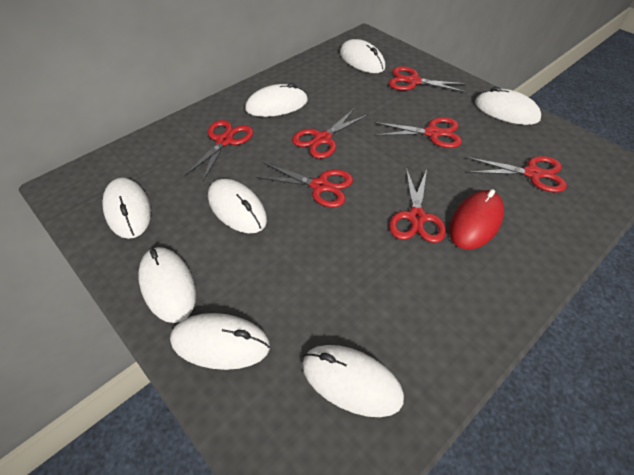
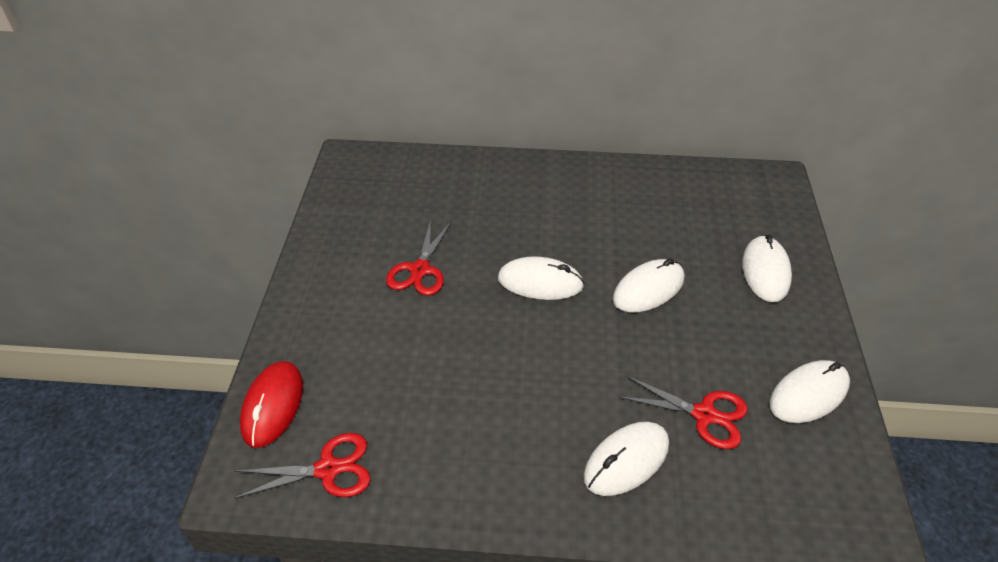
red scissors: 7 -> 3
white mouse: 8 -> 5

